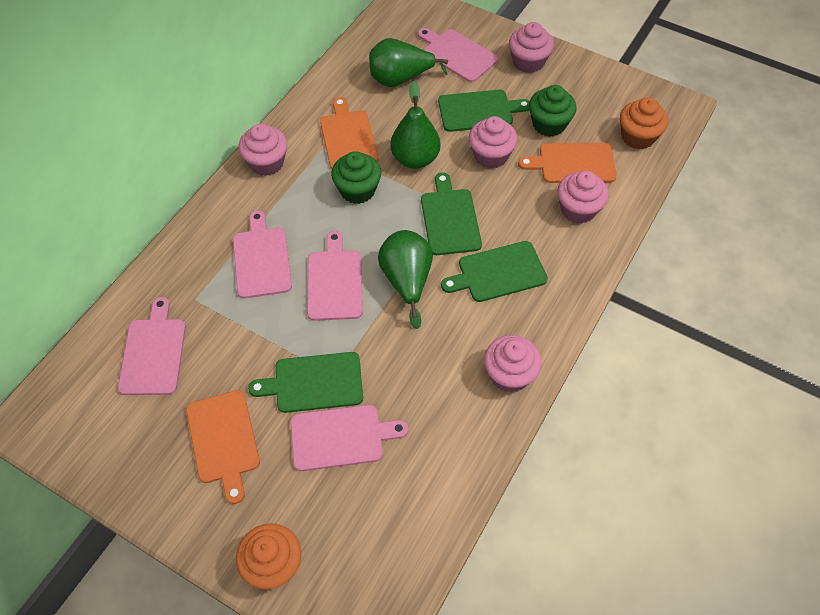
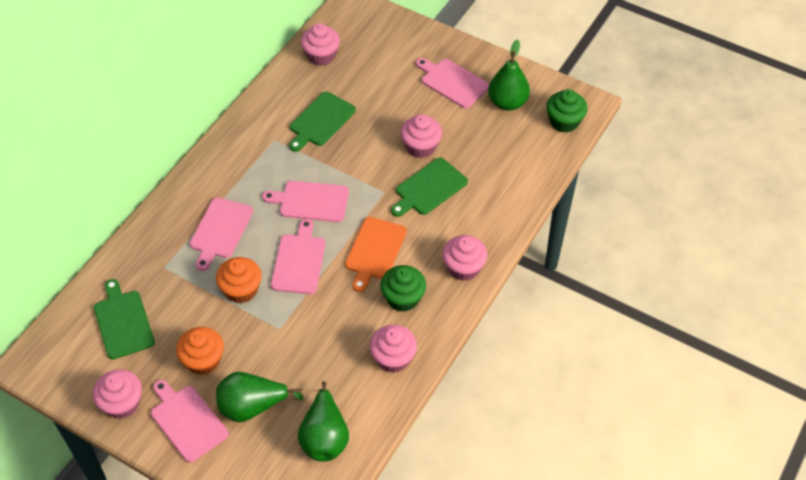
green cutting board: 4 -> 3
orange cutting board: 3 -> 1

